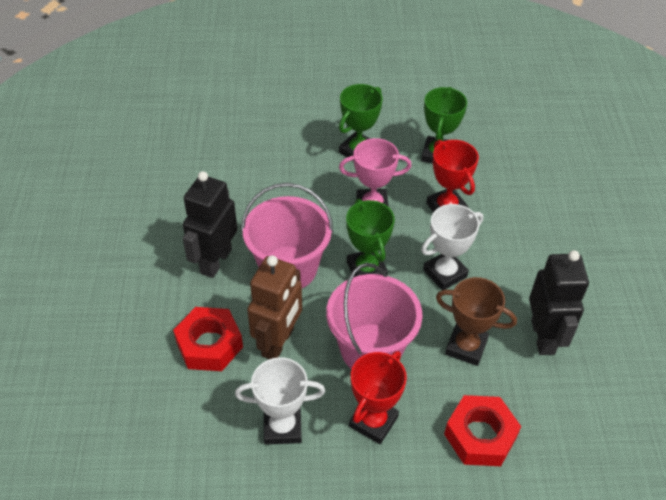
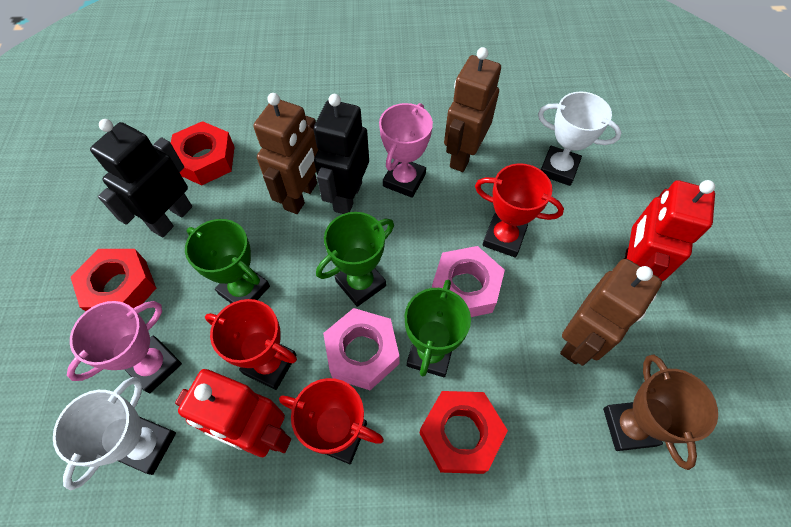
brown robot: 1 -> 3
pink bucket: 2 -> 0
pink nut: 0 -> 2
pink trophy: 1 -> 2
red nut: 2 -> 3
red robot: 0 -> 2
red trophy: 2 -> 3

